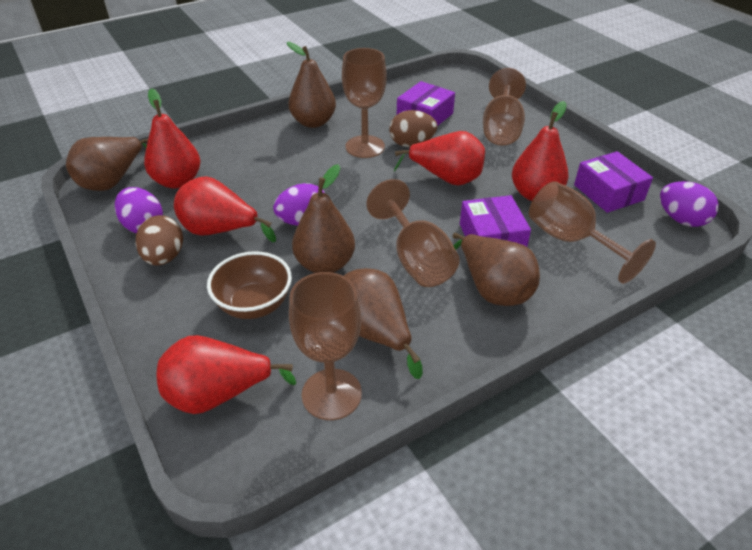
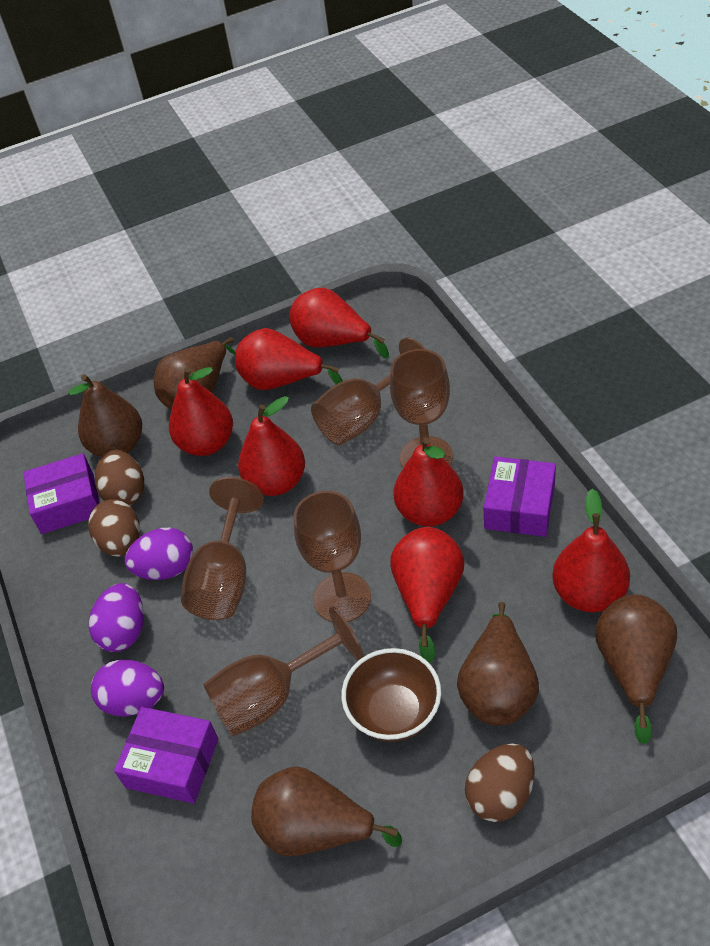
brown egg: 2 -> 3
red pear: 5 -> 7

